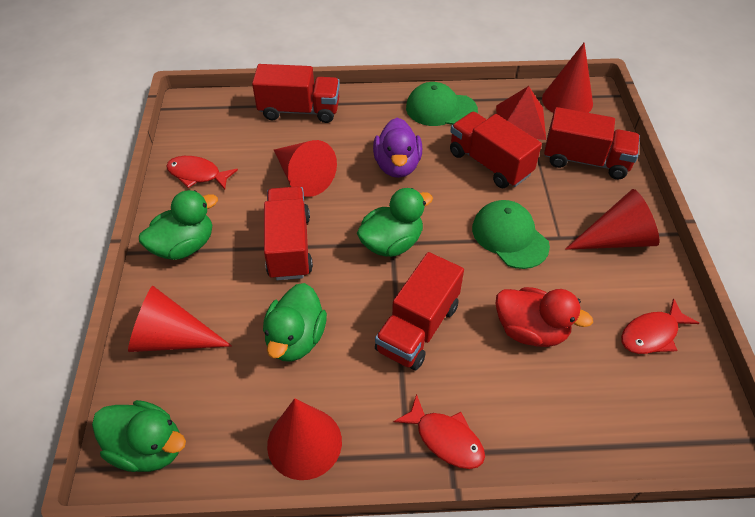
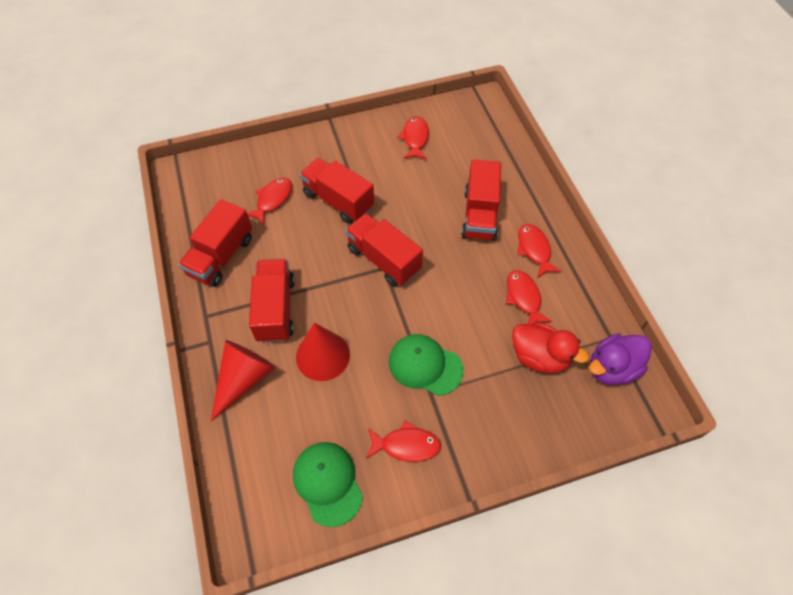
green duck: 4 -> 0
red cone: 5 -> 2
red fish: 3 -> 5
red pyramid: 1 -> 0

